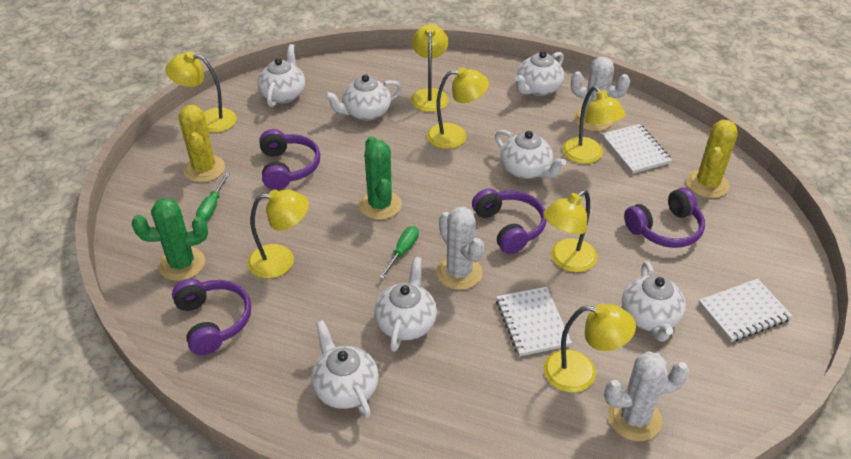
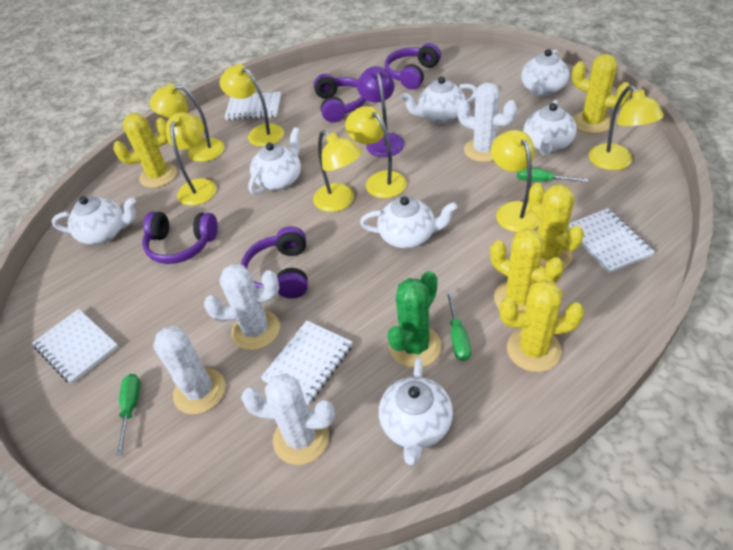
green cactus: 2 -> 1
green screwdriver: 2 -> 3
purple lamp: 0 -> 1
white cactus: 3 -> 4
white notebook: 3 -> 4
yellow cactus: 2 -> 5

